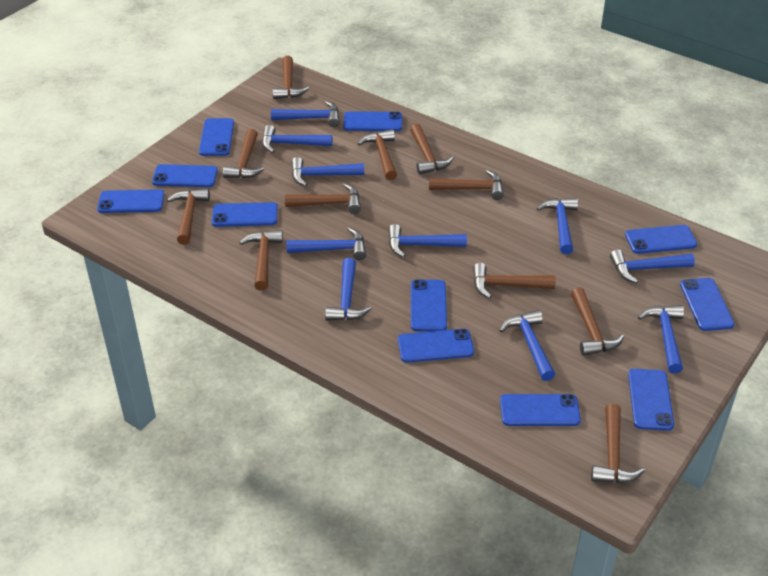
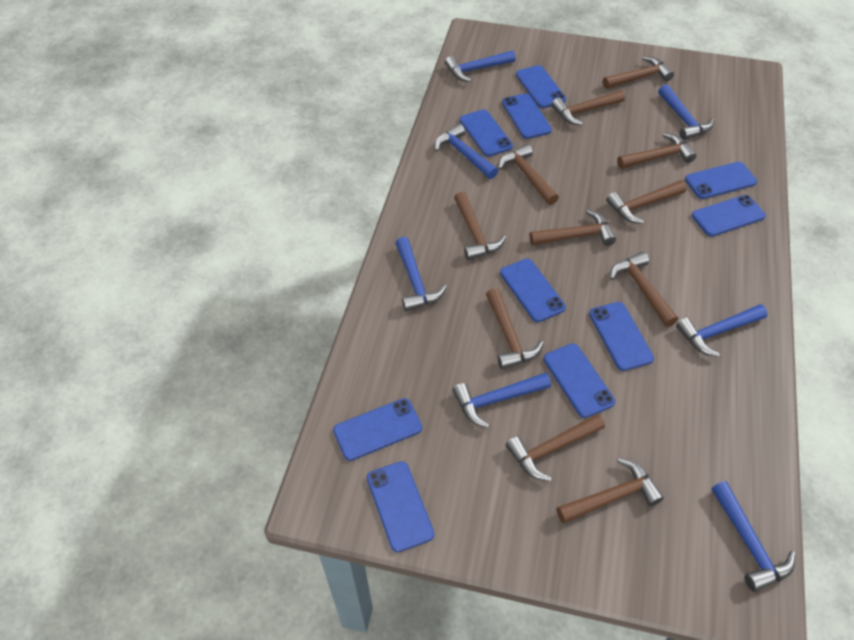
blue hammer: 10 -> 7
blue phone: 11 -> 10

